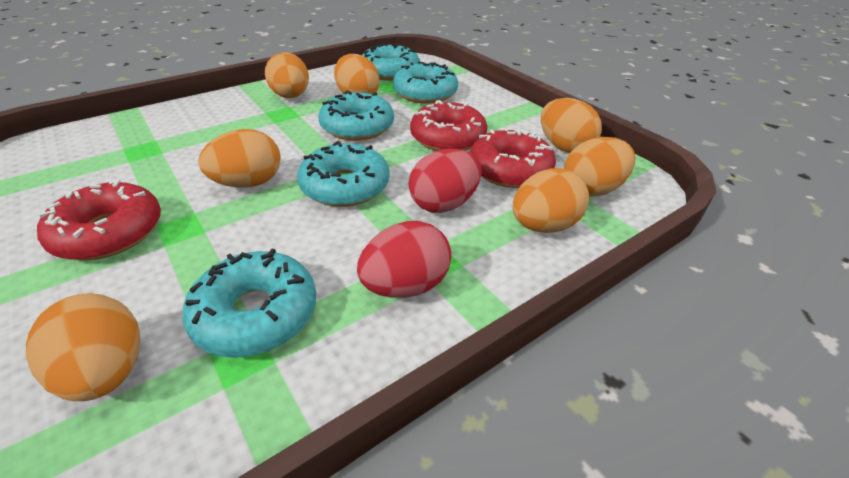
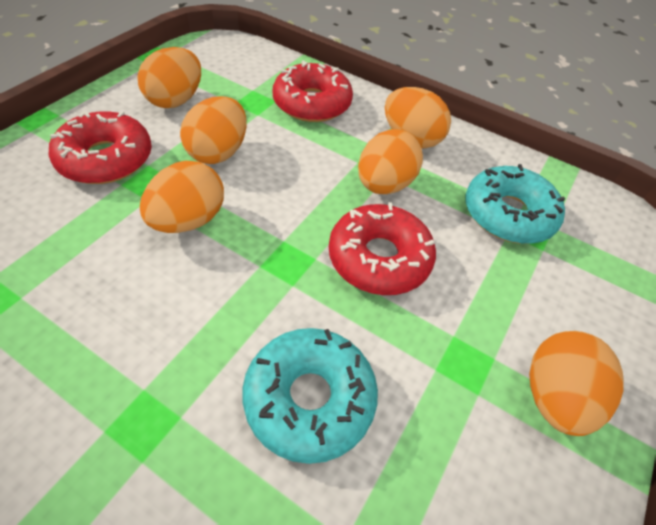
orange egg: 7 -> 6
red egg: 2 -> 0
turquoise donut: 5 -> 2

